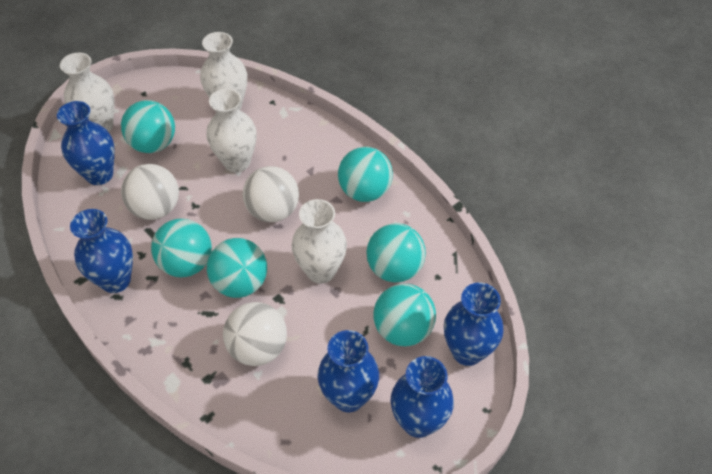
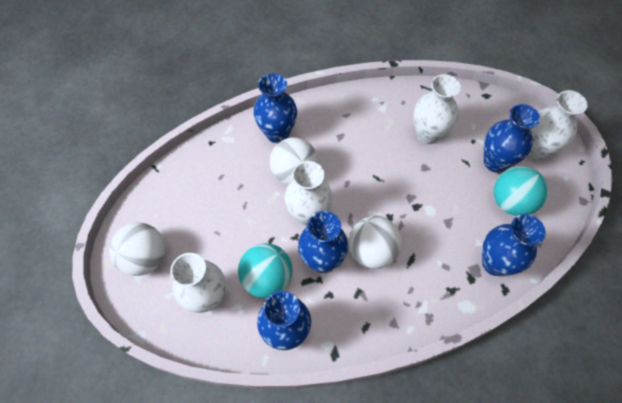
turquoise ball: 6 -> 2

